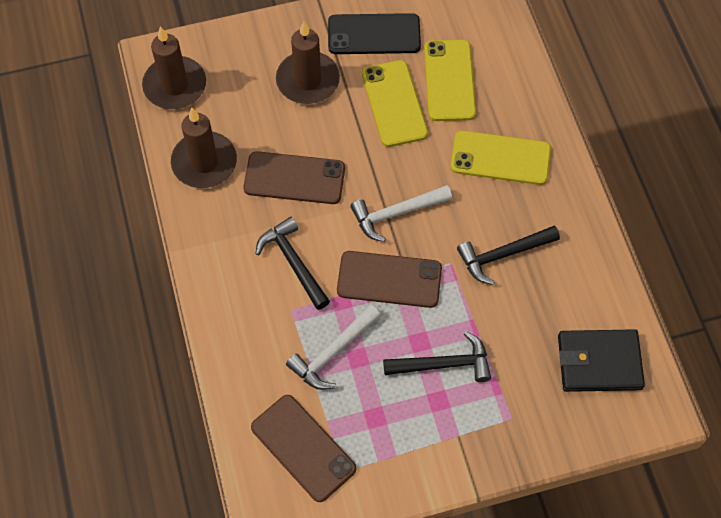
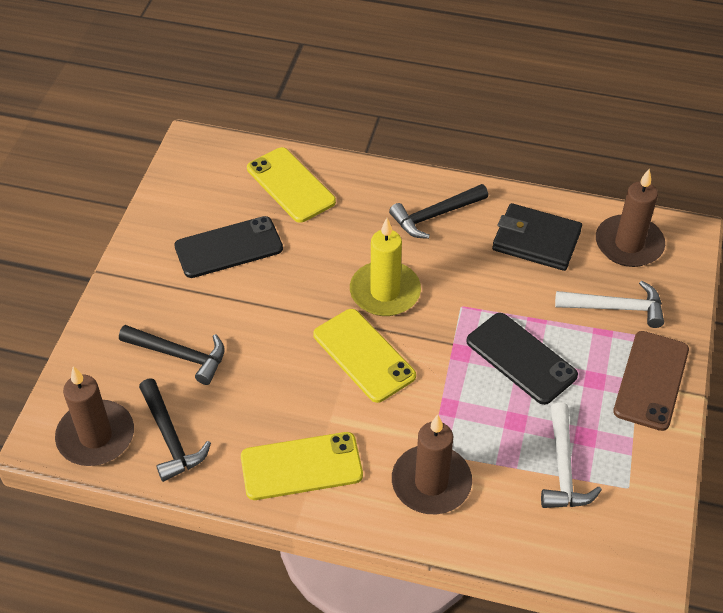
black phone: 1 -> 2
brown phone: 3 -> 1
yellow candle: 0 -> 1

